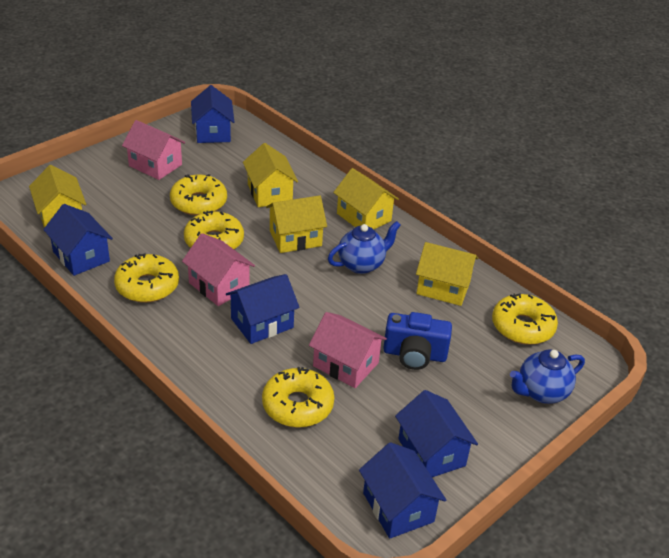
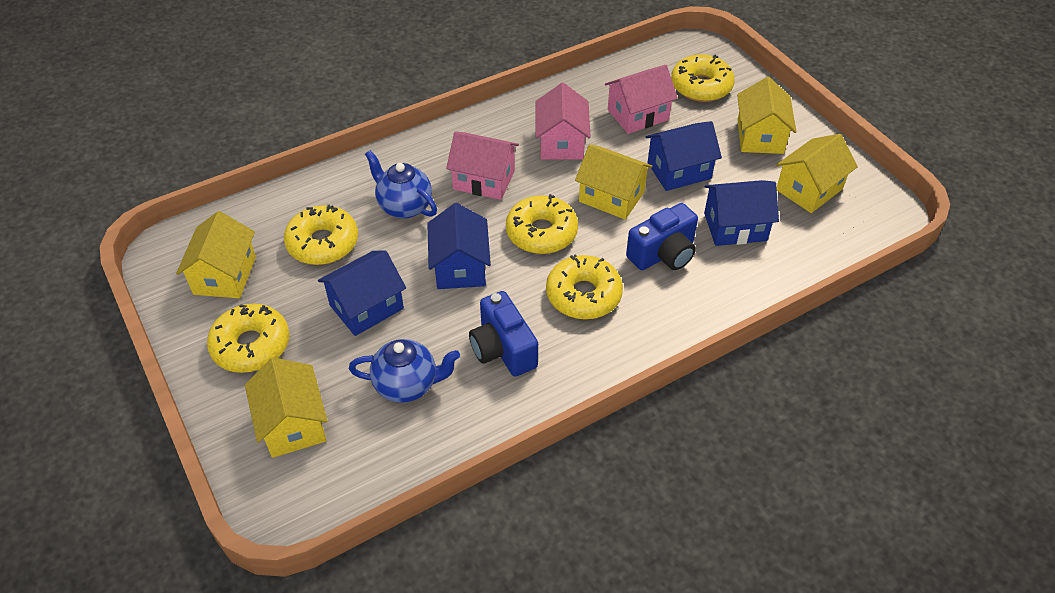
blue camera: 1 -> 2
blue house: 5 -> 4

